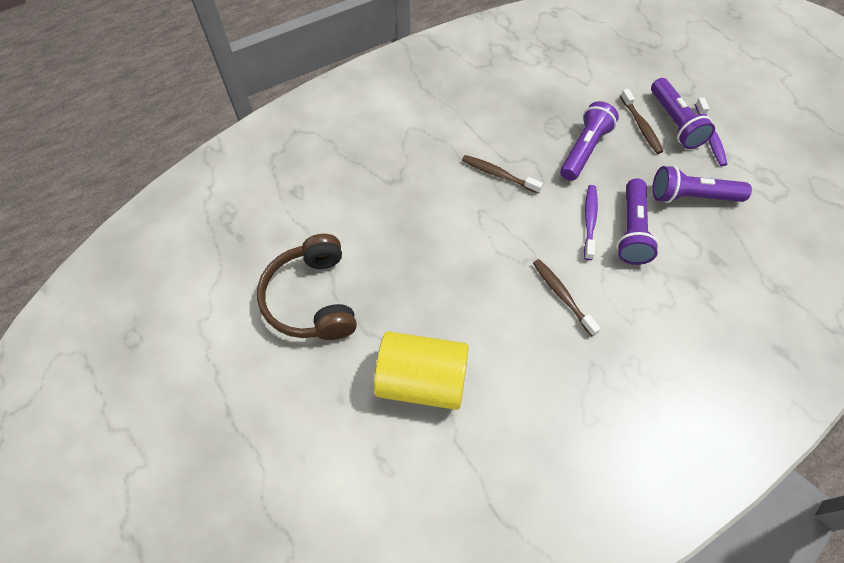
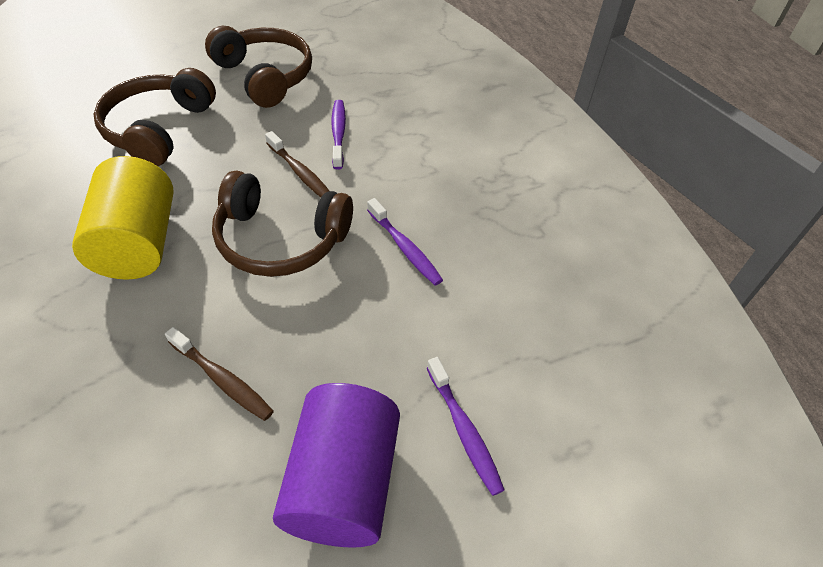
brown headphones: 1 -> 3
brown toothbrush: 3 -> 2
purple cylinder: 0 -> 1
purple flashlight: 4 -> 0
purple toothbrush: 2 -> 3

